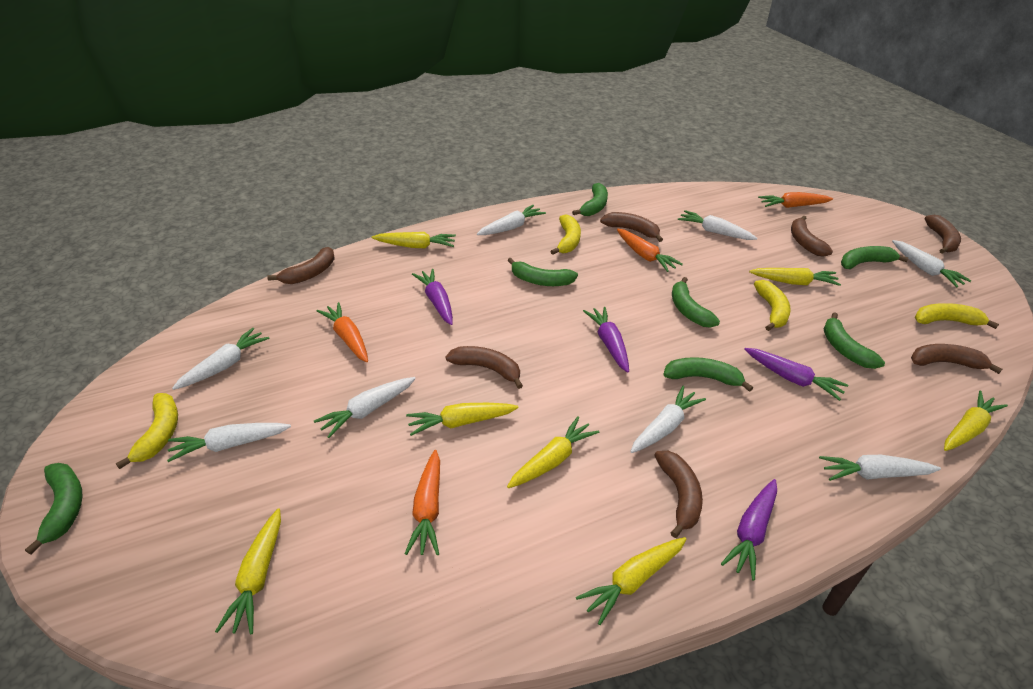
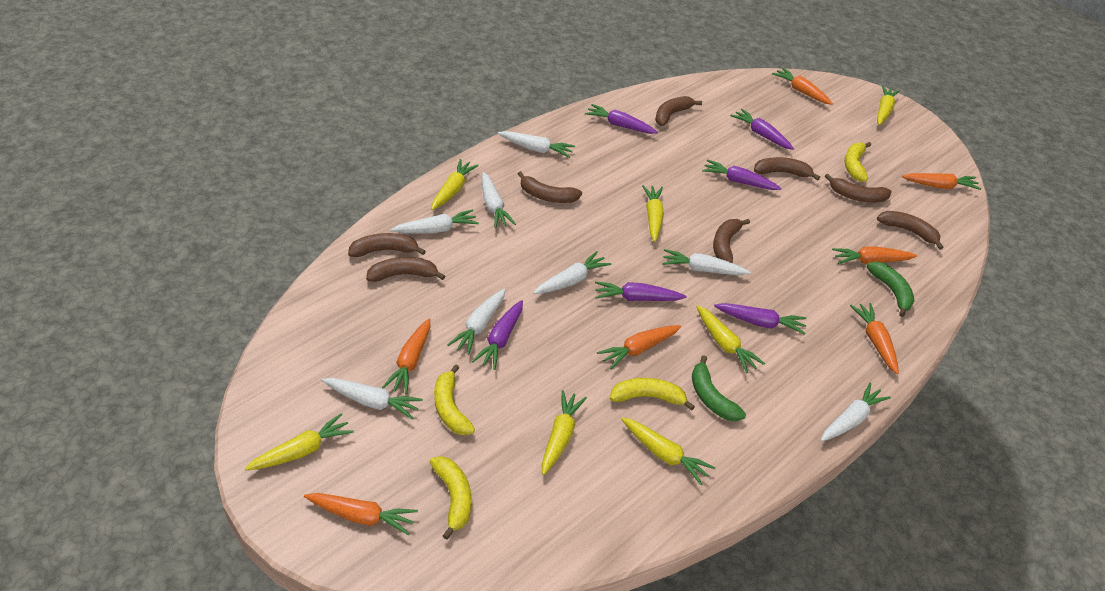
brown banana: 7 -> 8
green banana: 7 -> 2
orange carrot: 4 -> 7
purple carrot: 4 -> 6

